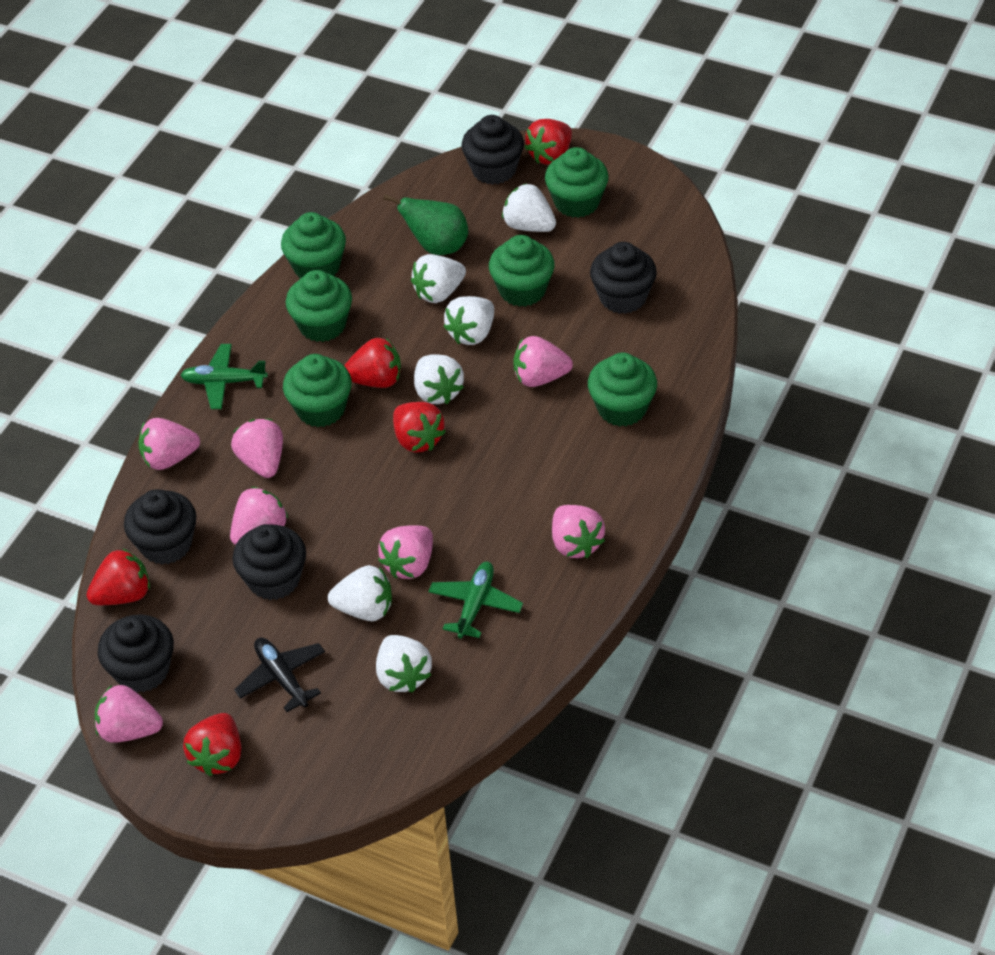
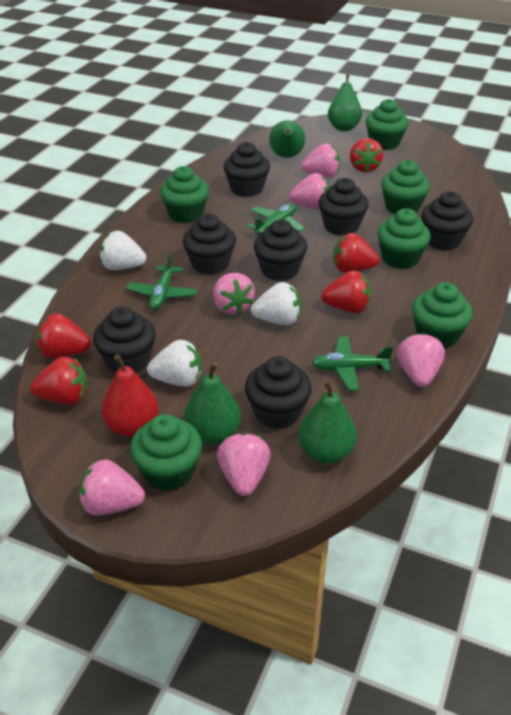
black cupcake: 5 -> 7
black plane: 1 -> 0
green pear: 1 -> 4
green plane: 2 -> 3
pink strawberry: 7 -> 6
red pear: 0 -> 1
white strawberry: 6 -> 3

